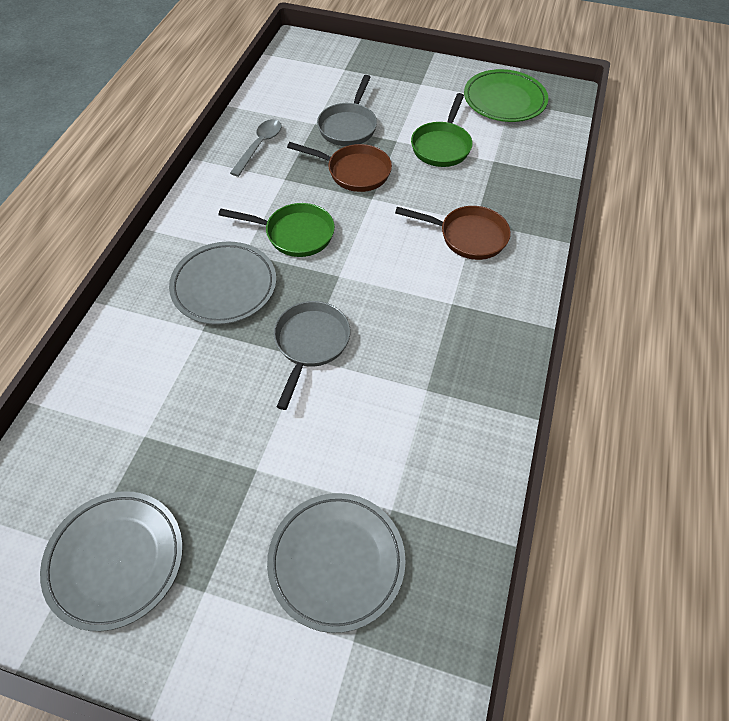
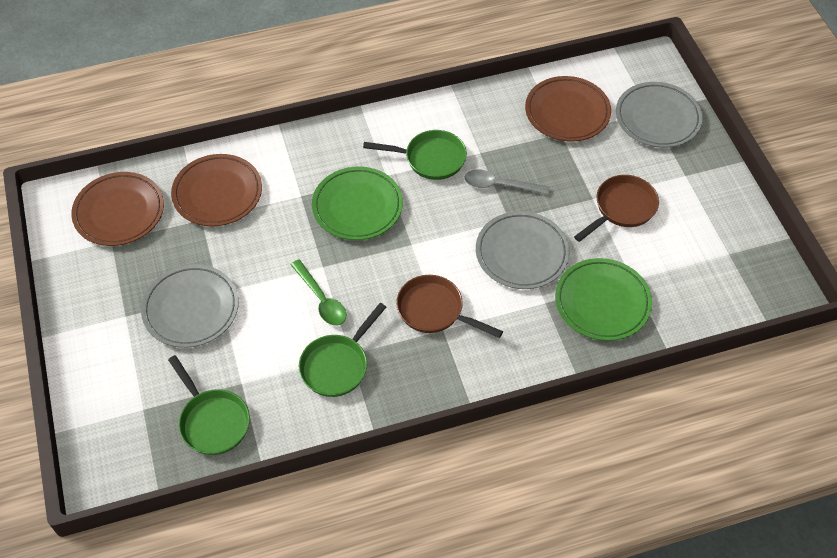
brown plate: 0 -> 3
green pan: 2 -> 3
green plate: 1 -> 2
green spoon: 0 -> 1
grey pan: 2 -> 0

